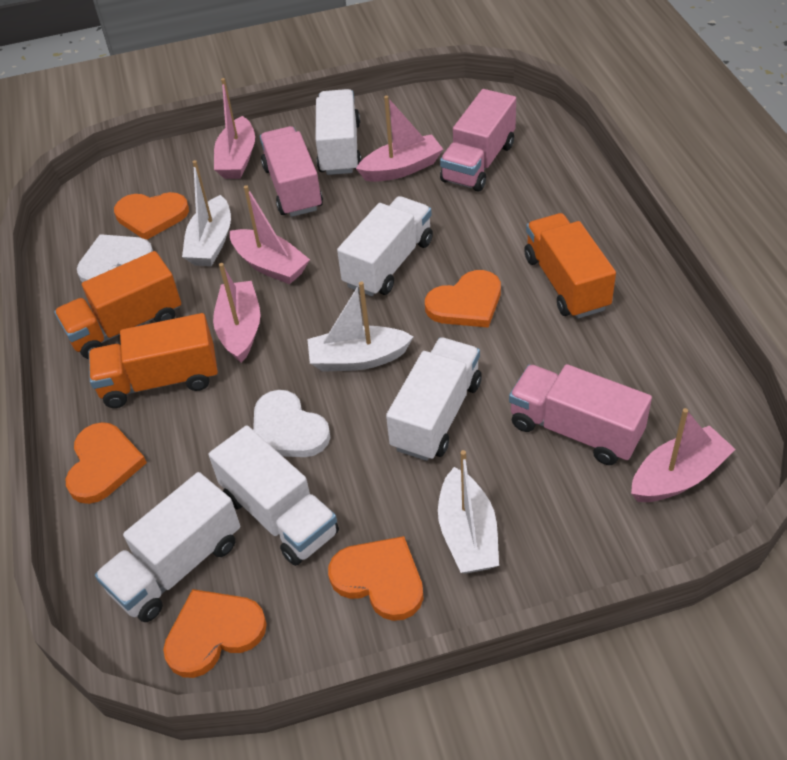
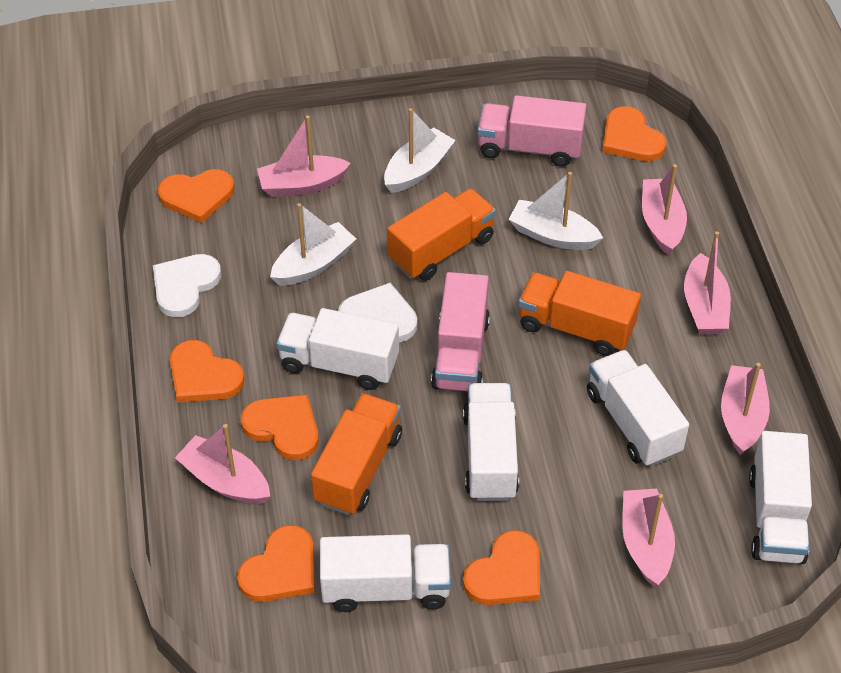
orange heart: 5 -> 6
pink boat: 5 -> 6
pink truck: 3 -> 2

